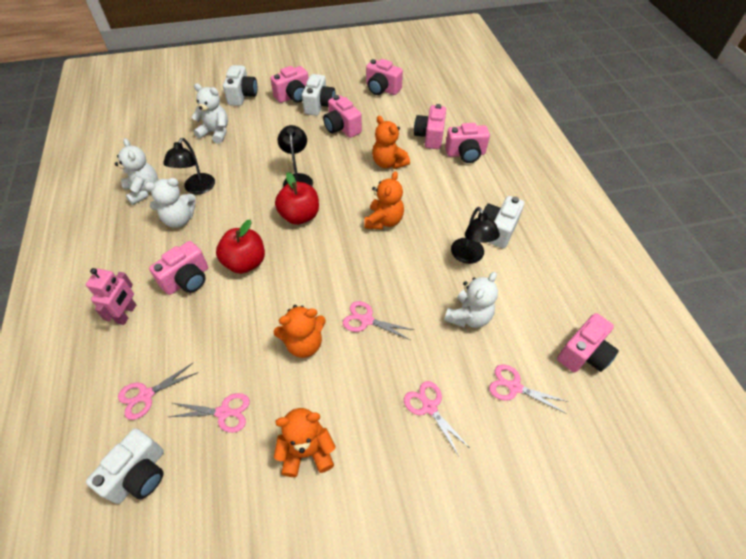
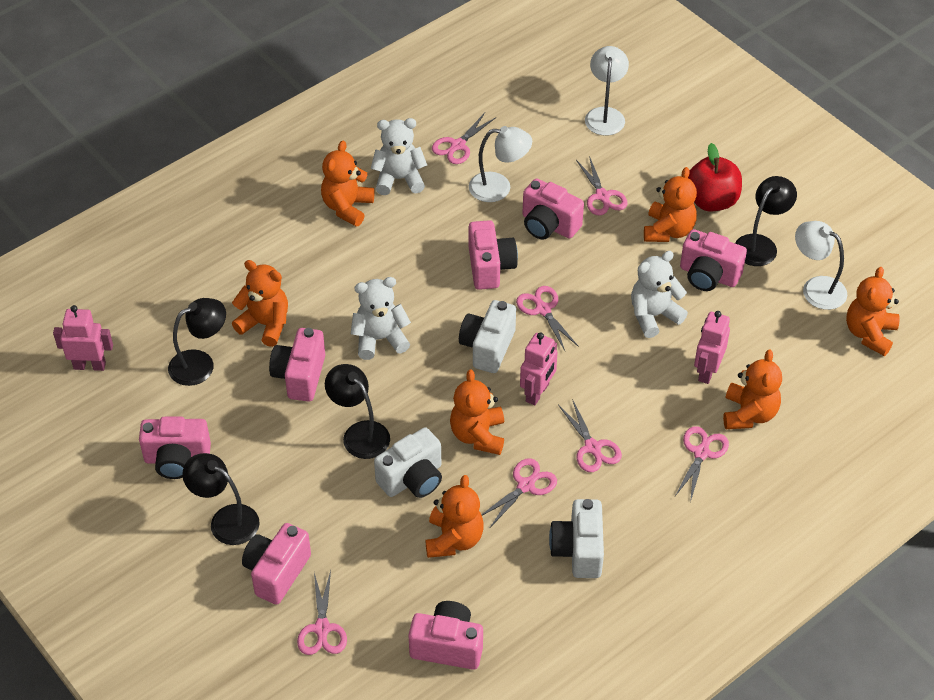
black lamp: 3 -> 4
orange teddy bear: 4 -> 7
pink robot: 1 -> 3
pink scissors: 5 -> 7
red apple: 2 -> 1
white camera: 4 -> 3
white lamp: 0 -> 3
white teddy bear: 4 -> 3

